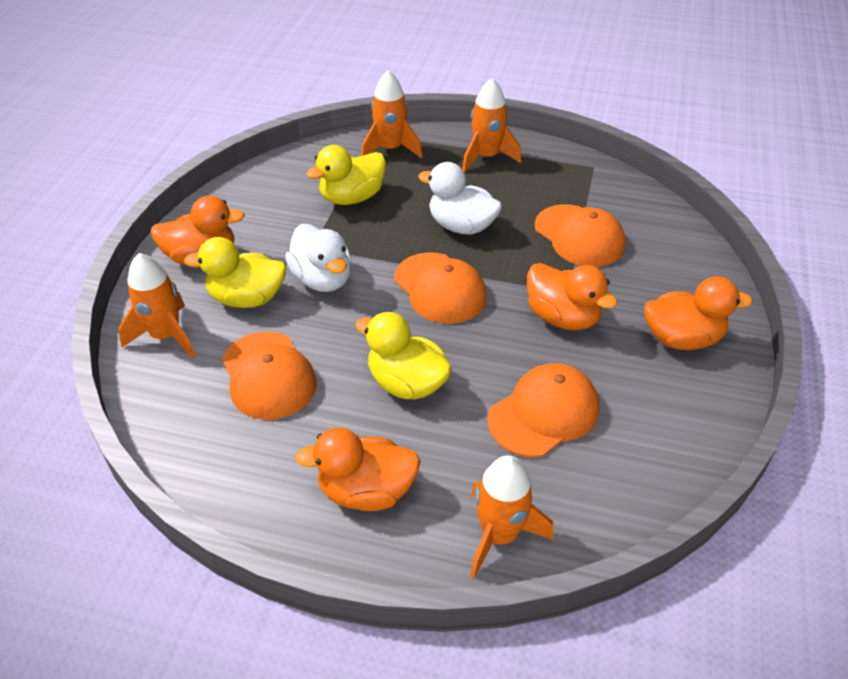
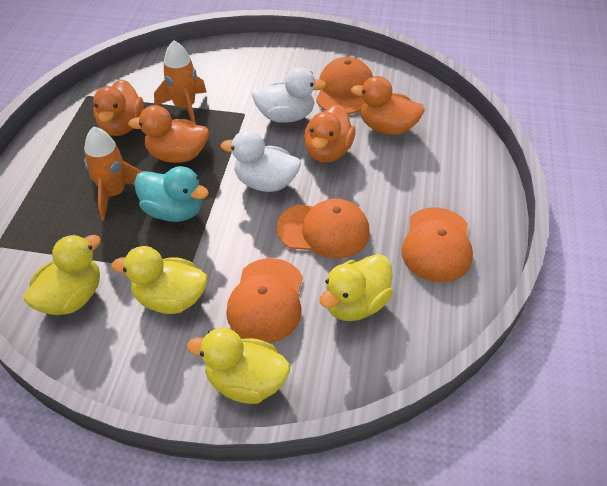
orange rocket: 4 -> 2
turquoise duck: 0 -> 1
yellow duck: 3 -> 4

